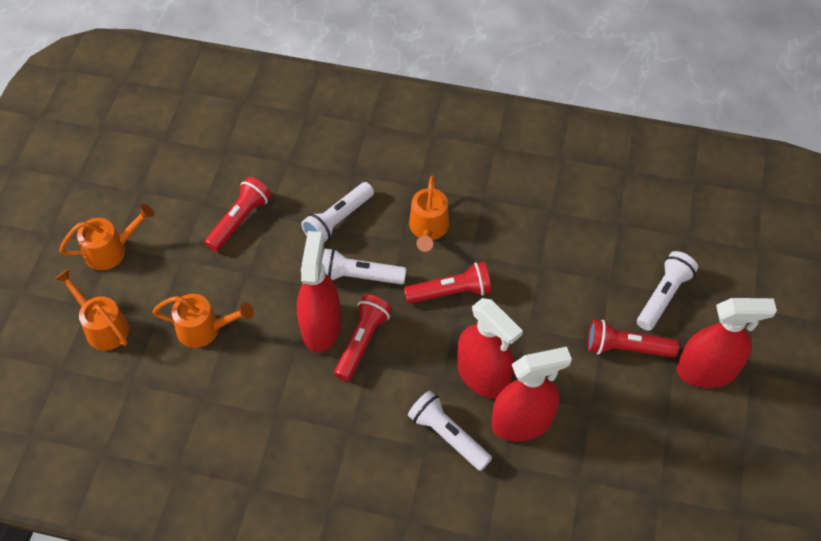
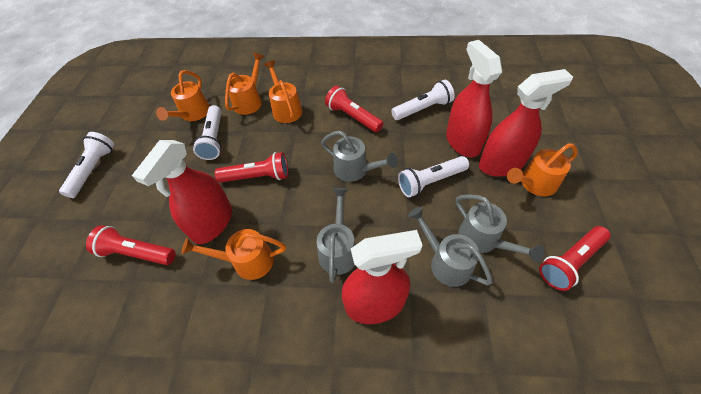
grey watering can: 0 -> 4
orange watering can: 4 -> 5

